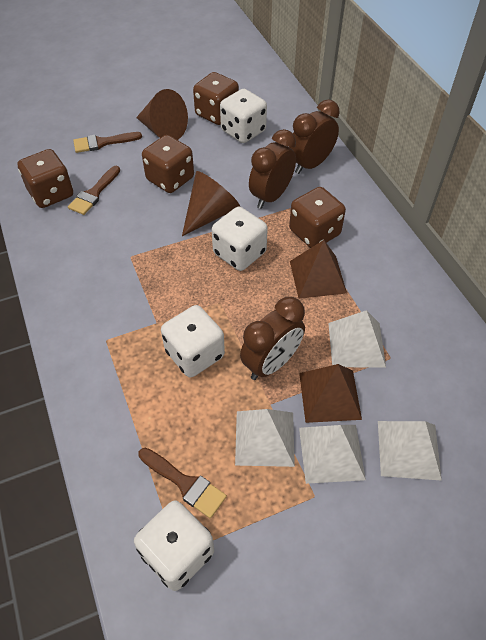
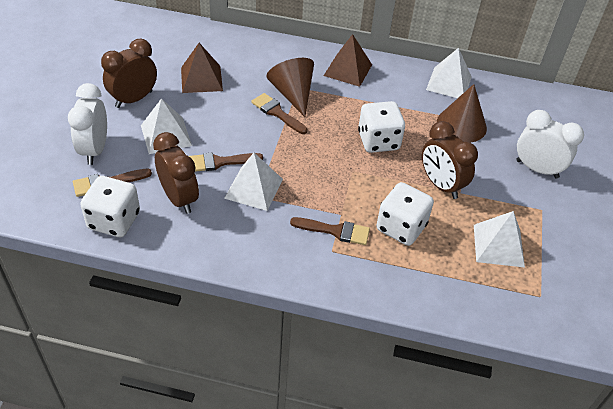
brown brush: 3 -> 4
brown dice: 4 -> 0
white clock: 0 -> 2
white dice: 4 -> 3

